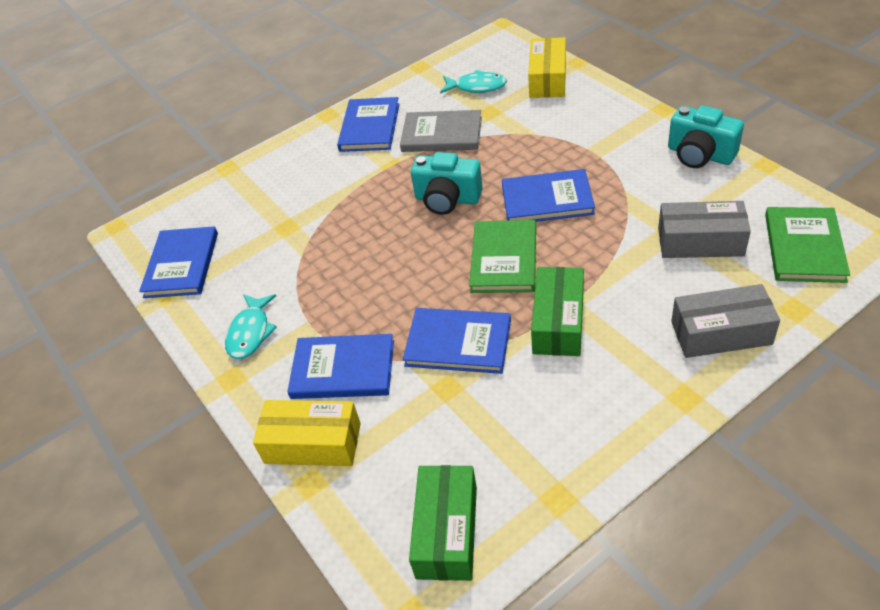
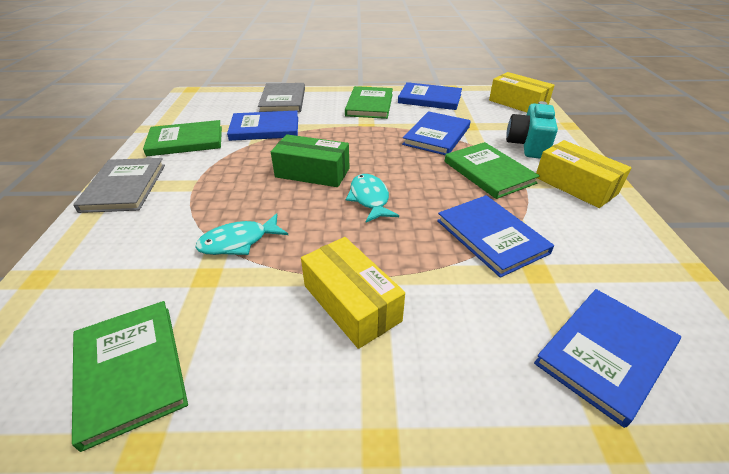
green book: 2 -> 4
green box: 2 -> 1
grey book: 1 -> 2
grey box: 2 -> 0
turquoise camera: 2 -> 1
yellow box: 2 -> 3

